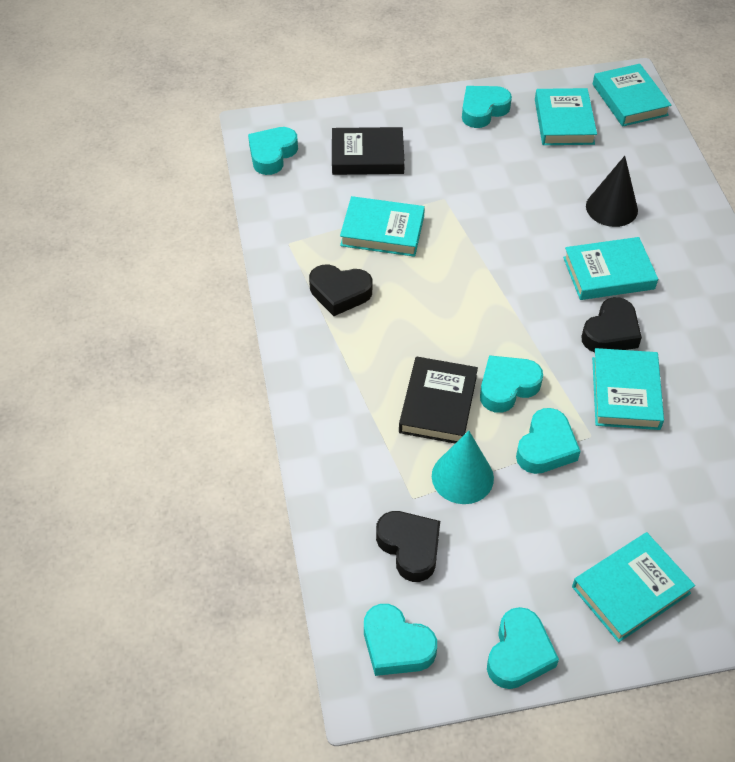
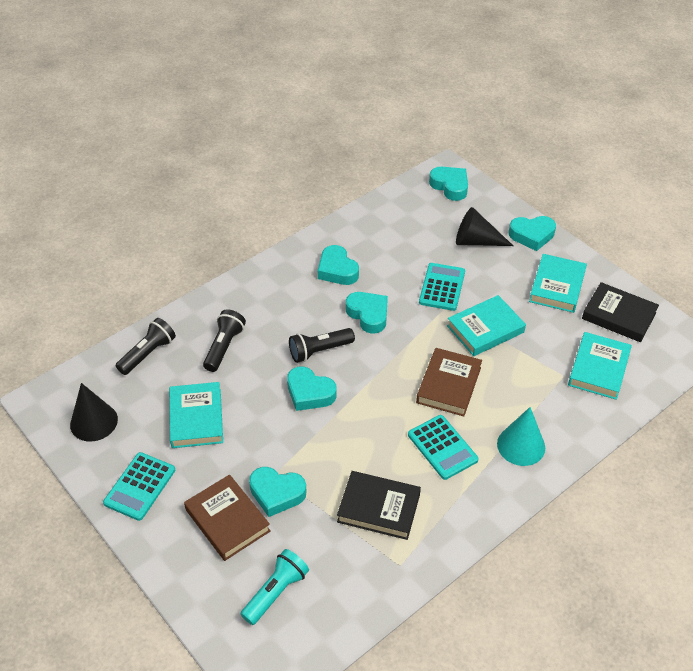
black cone: 1 -> 2
black flashlight: 0 -> 3
black heart: 3 -> 0
brown book: 0 -> 2
turquoise book: 6 -> 4
turquoise calculator: 0 -> 3
turquoise flashlight: 0 -> 1

